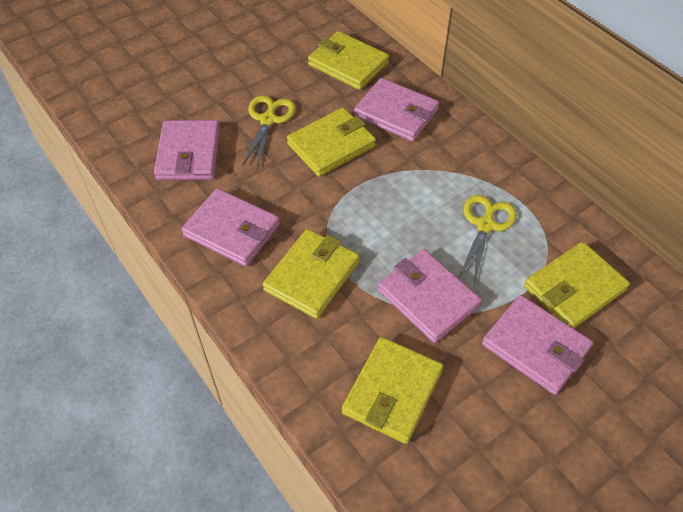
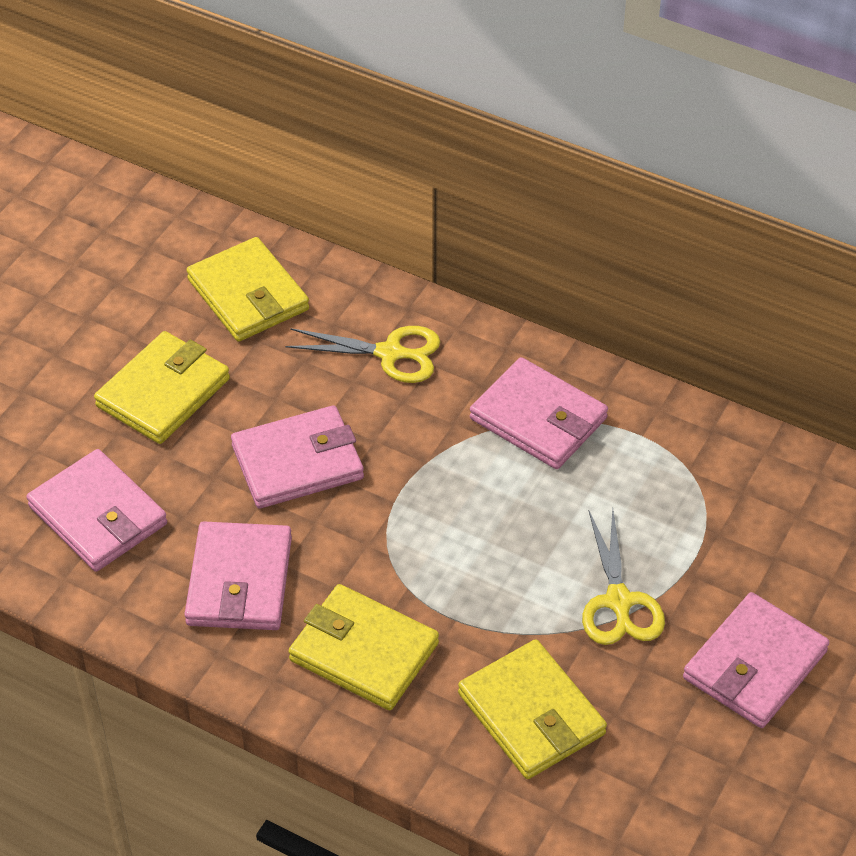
yellow wallet: 5 -> 4

